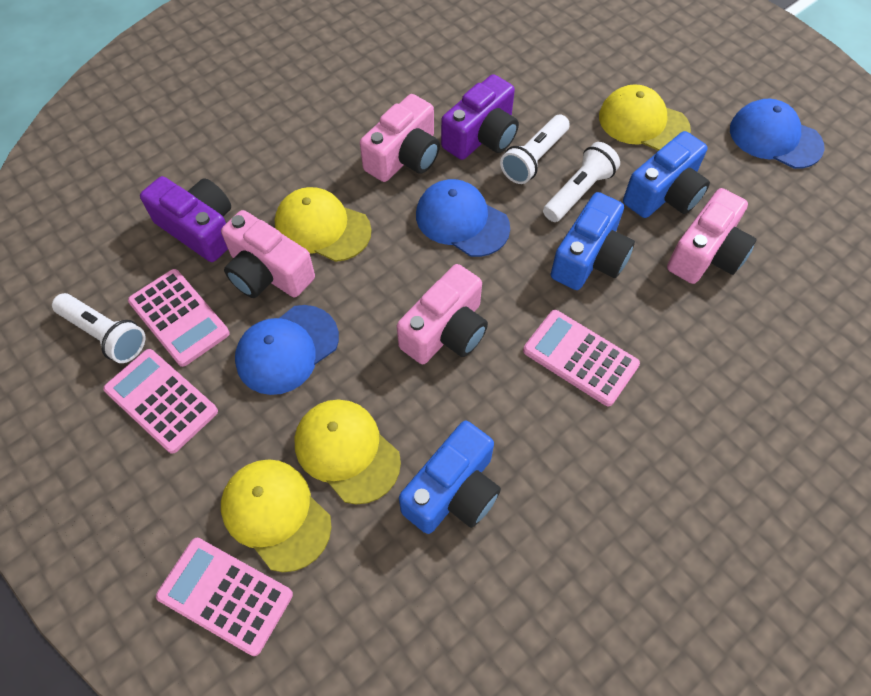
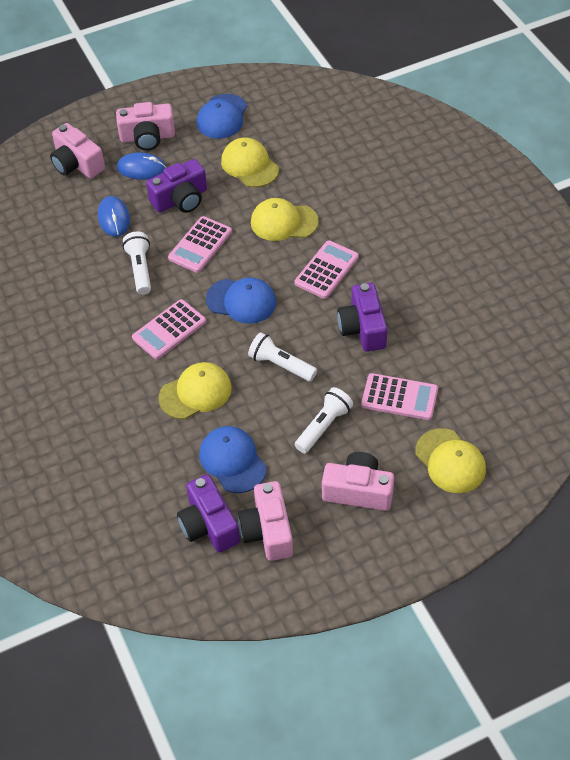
blue camera: 3 -> 0
blue mouse: 0 -> 2
purple camera: 2 -> 3

